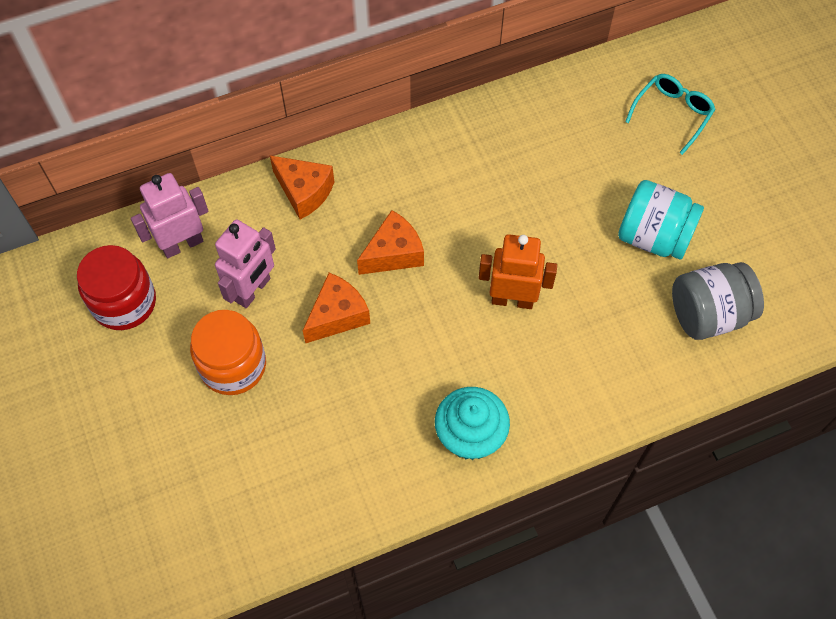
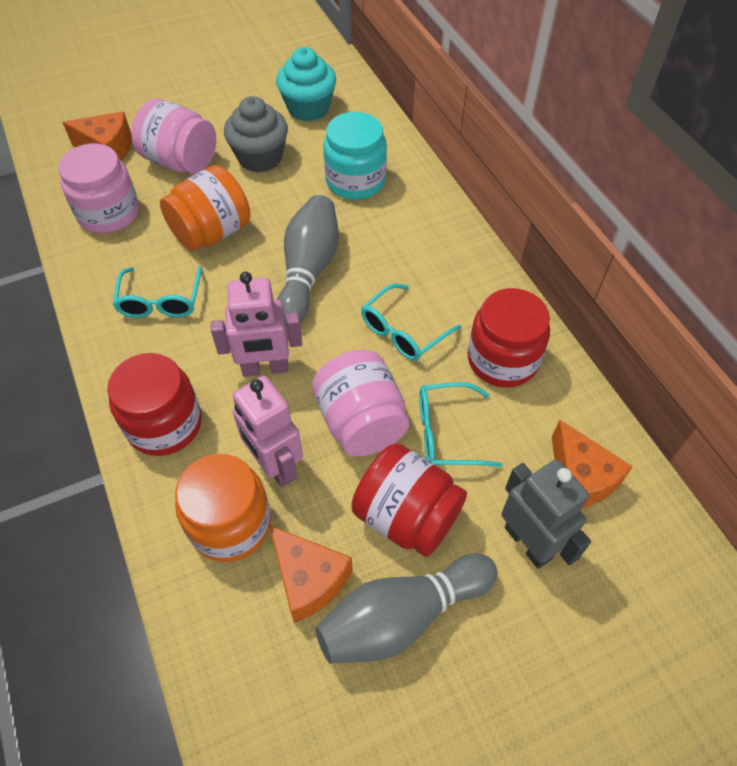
grey bowling pin: 0 -> 2
grey cupcake: 0 -> 1
grey jar: 1 -> 0
grey robot: 0 -> 1
orange jar: 1 -> 2
orange robot: 1 -> 0
pink jar: 0 -> 3
red jar: 1 -> 3
turquoise glasses: 1 -> 3

